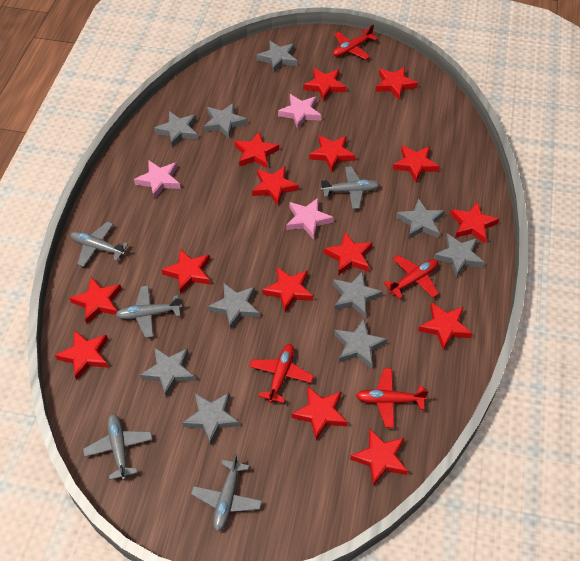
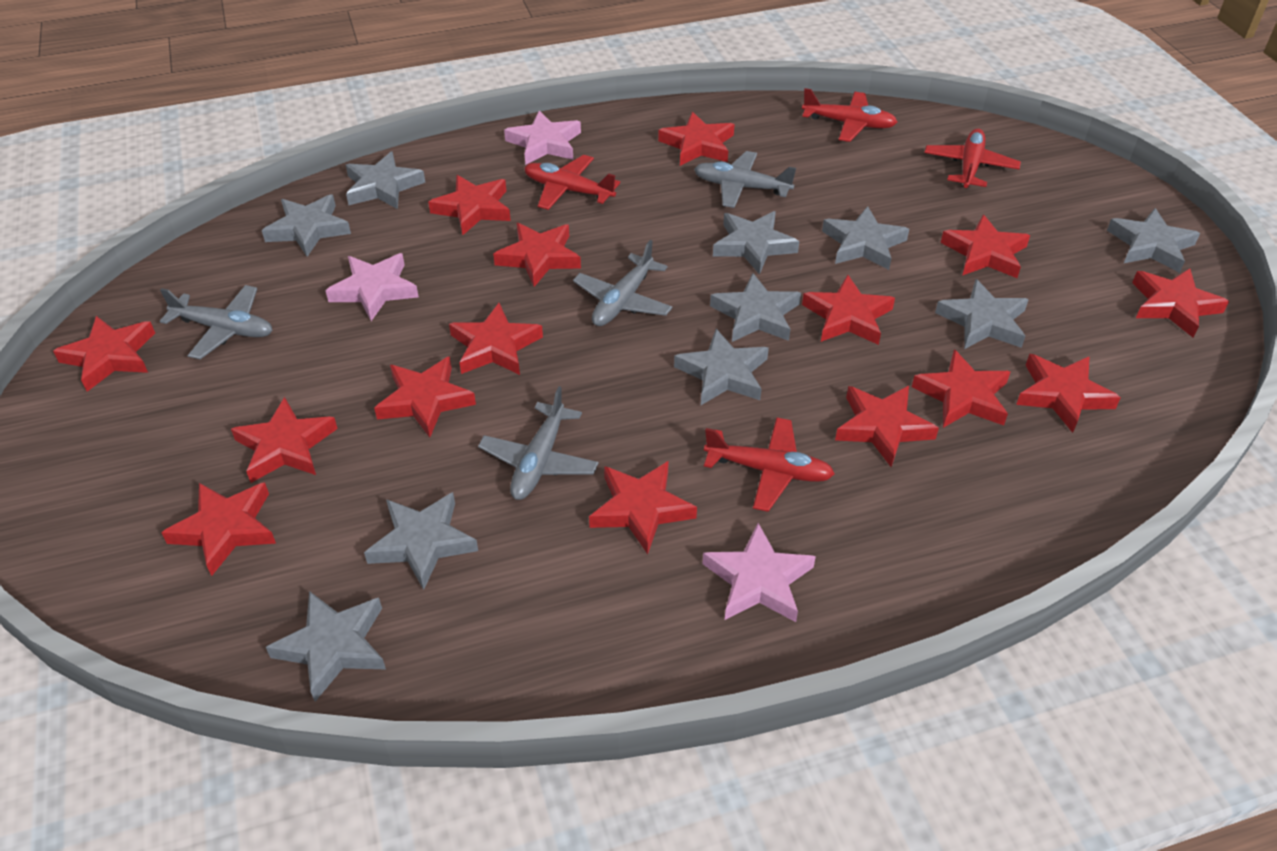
grey plane: 5 -> 4

